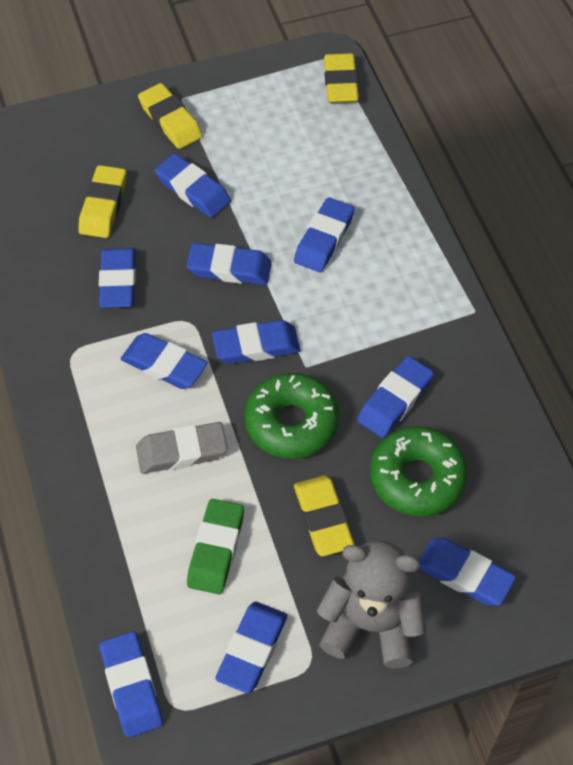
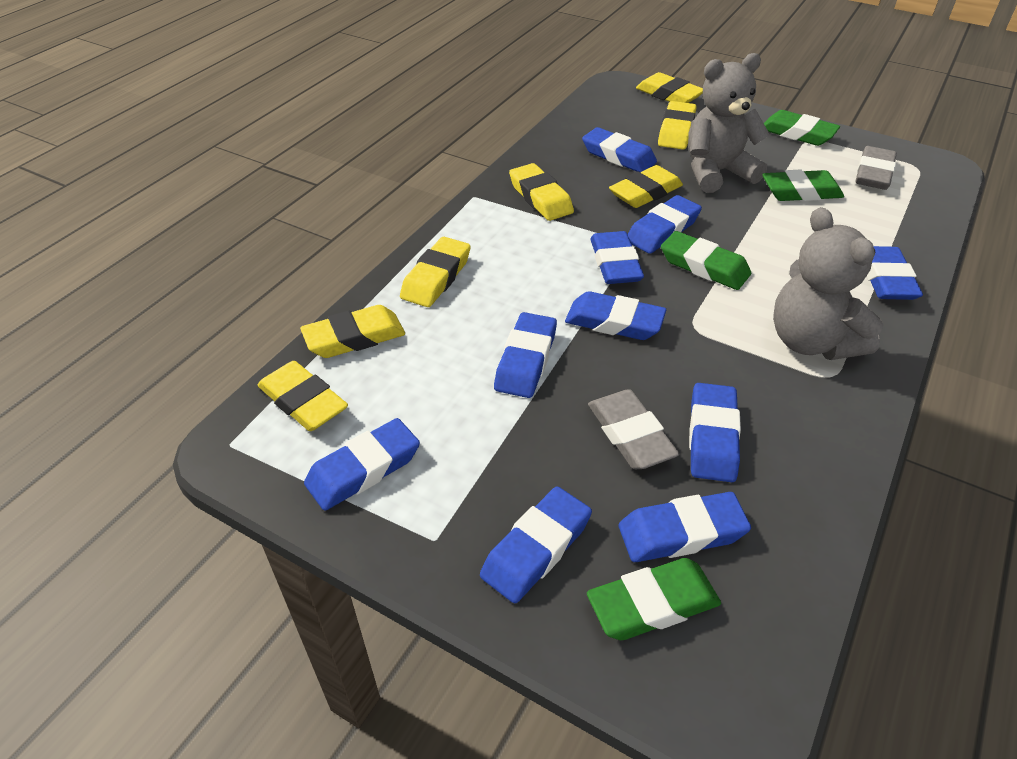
green donut: 2 -> 0
green eraser: 1 -> 4
grey eraser: 1 -> 2
grey teddy bear: 1 -> 2
yellow eraser: 4 -> 7

